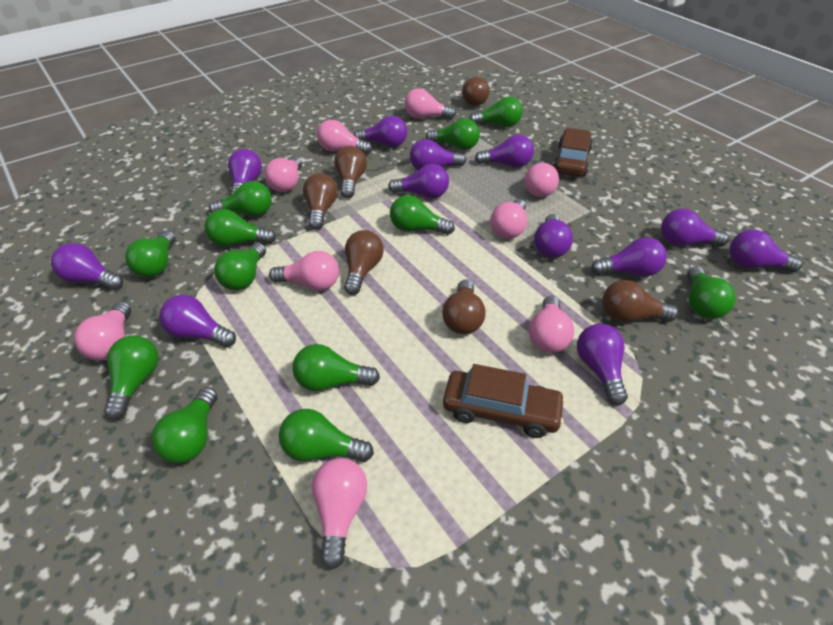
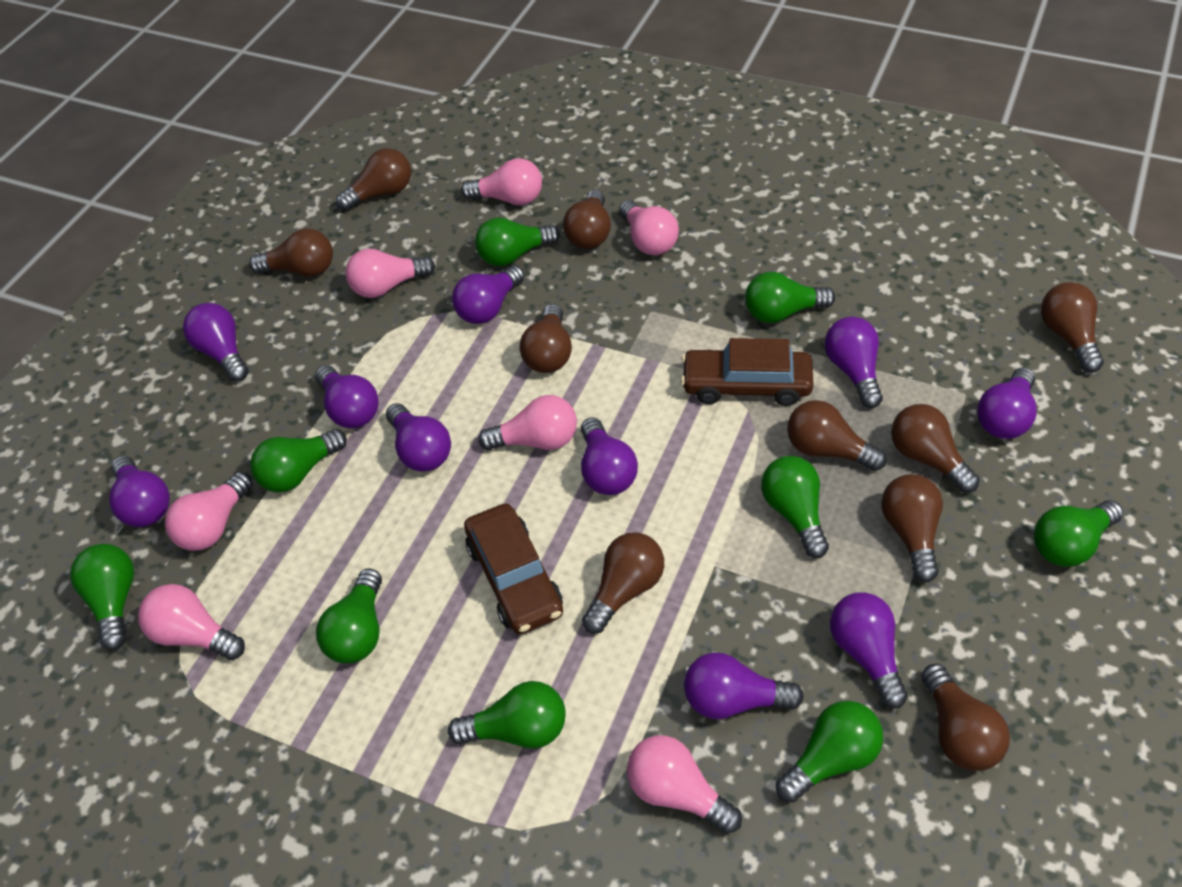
brown light bulb: 6 -> 10
green light bulb: 12 -> 9
pink light bulb: 9 -> 7
purple light bulb: 12 -> 10

